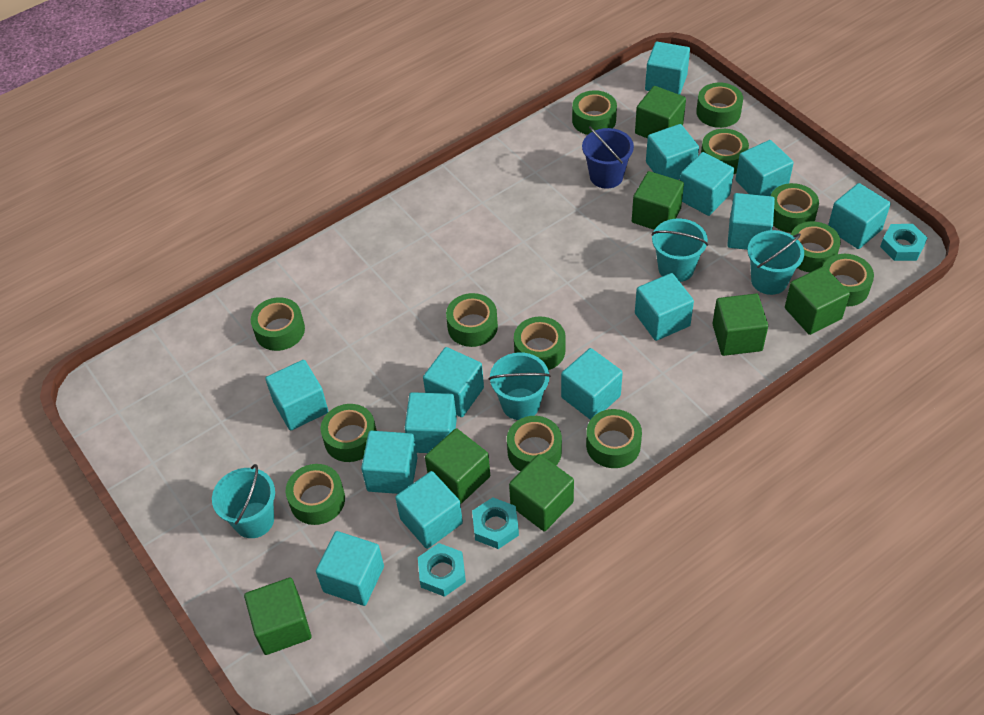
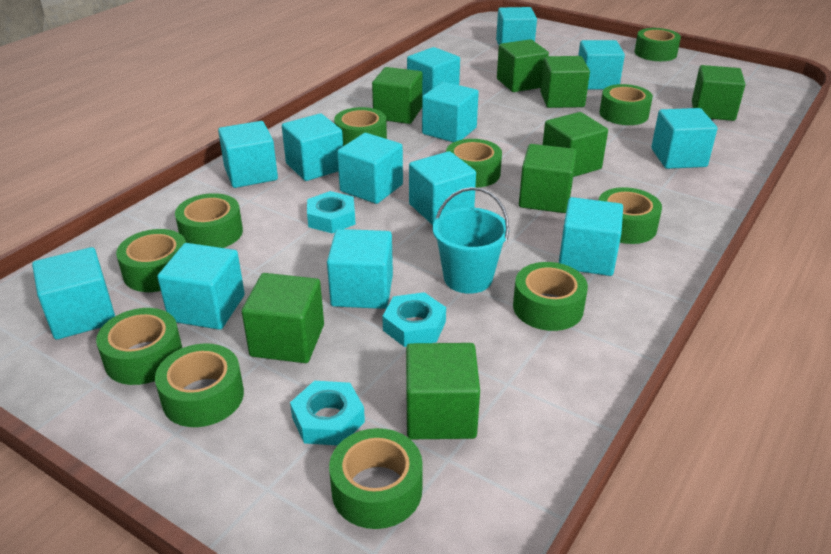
blue bucket: 1 -> 0
green cube: 7 -> 8
green tape: 13 -> 11
turquoise bucket: 4 -> 1
turquoise cube: 14 -> 13

